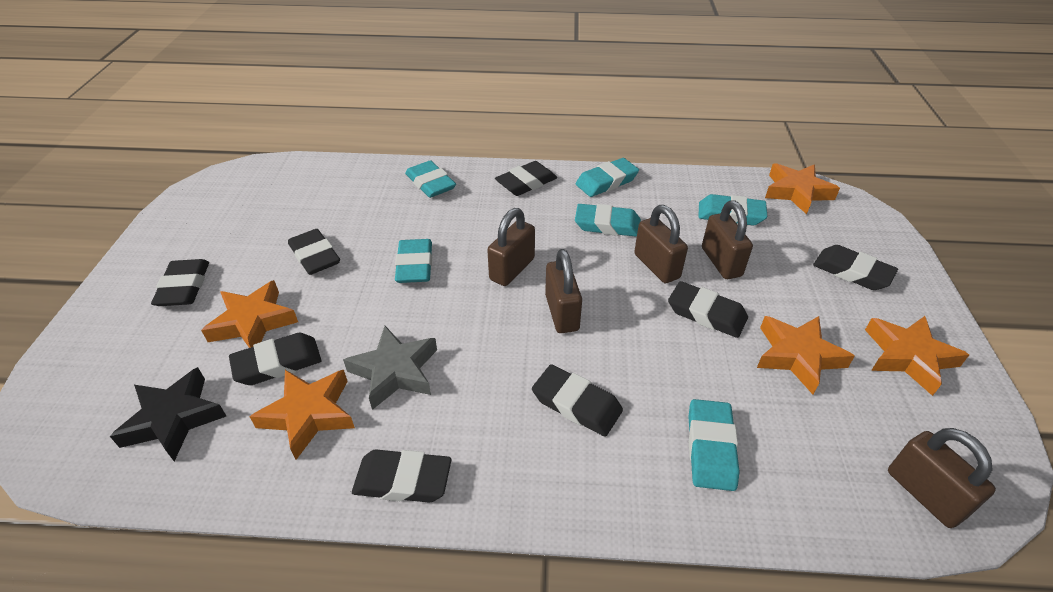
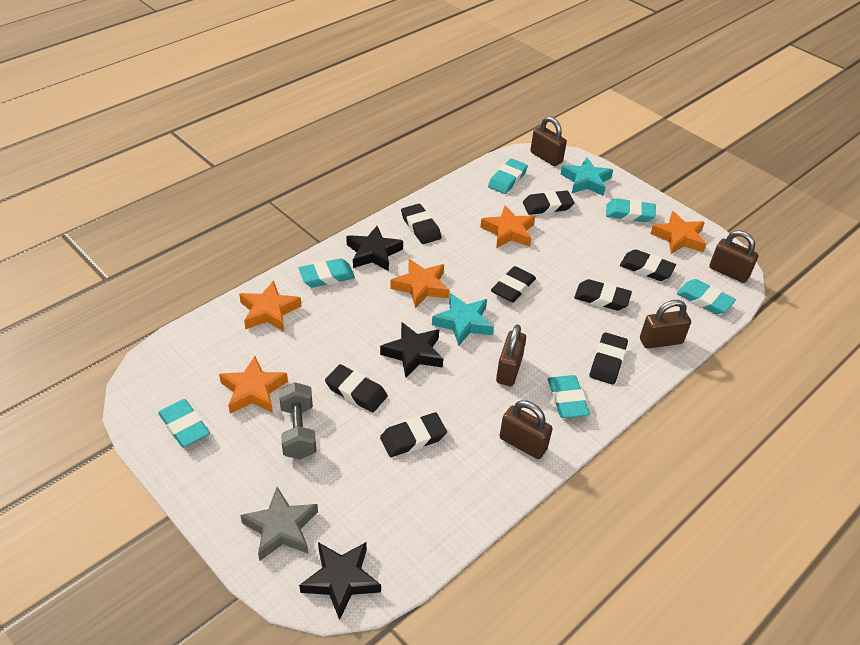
black star: 1 -> 3
grey dumbbell: 0 -> 1
turquoise star: 0 -> 2

